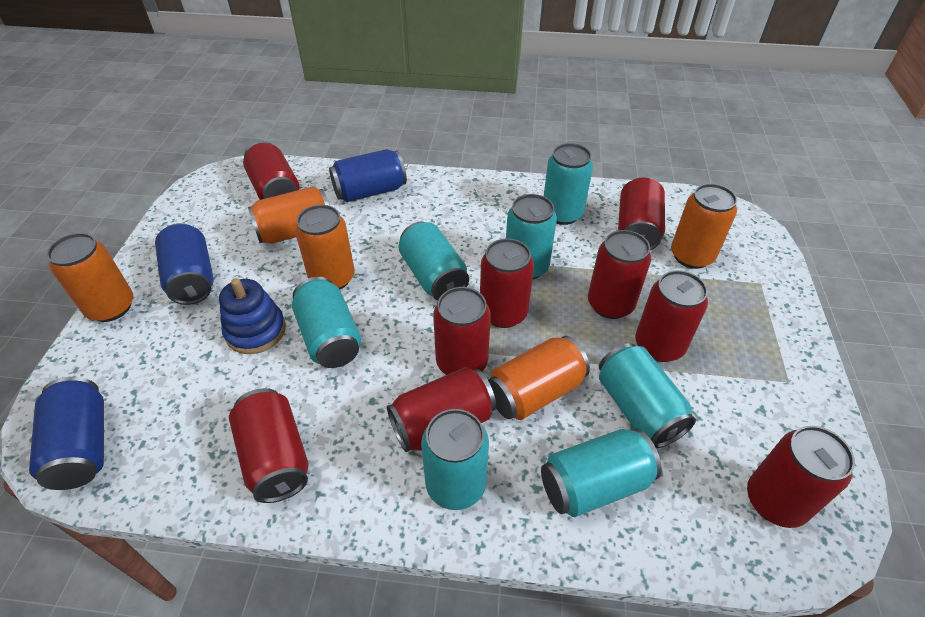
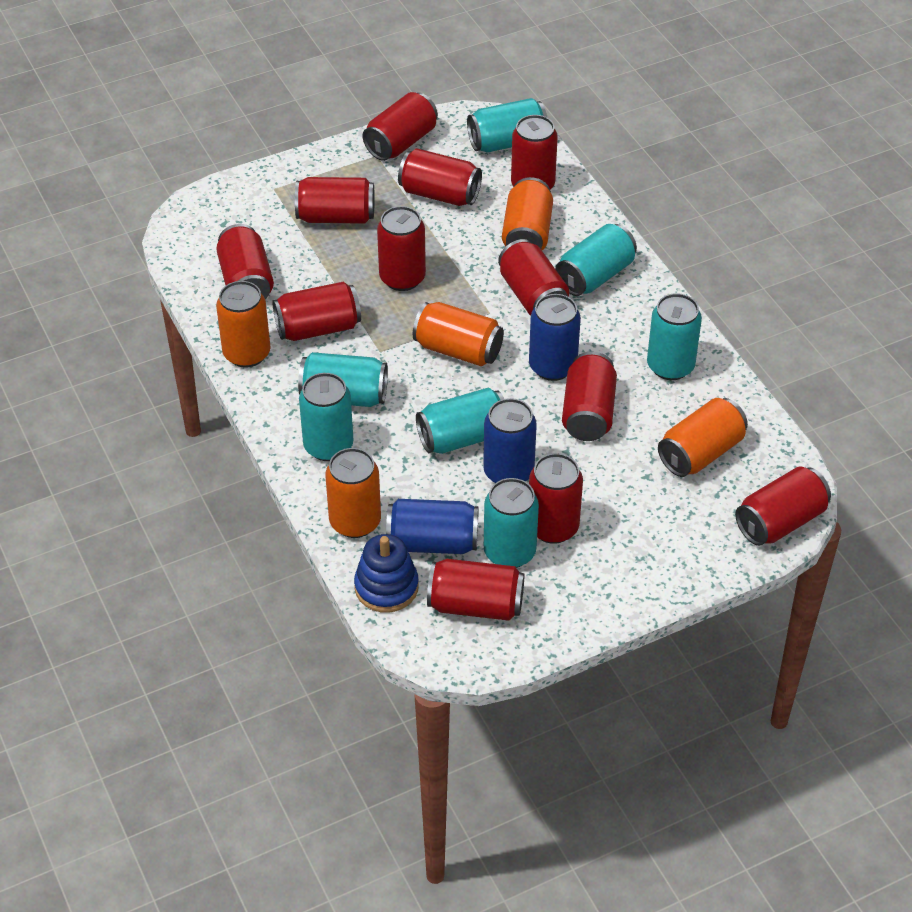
red can: 9 -> 12

